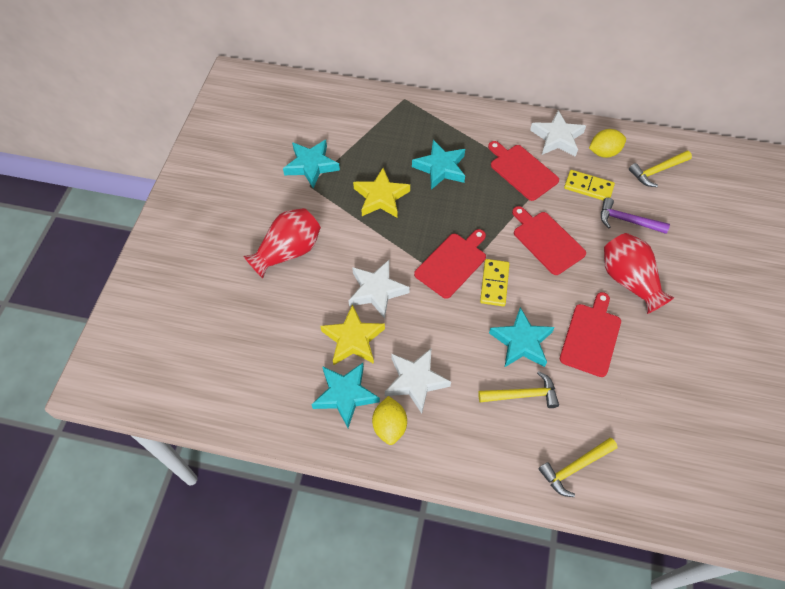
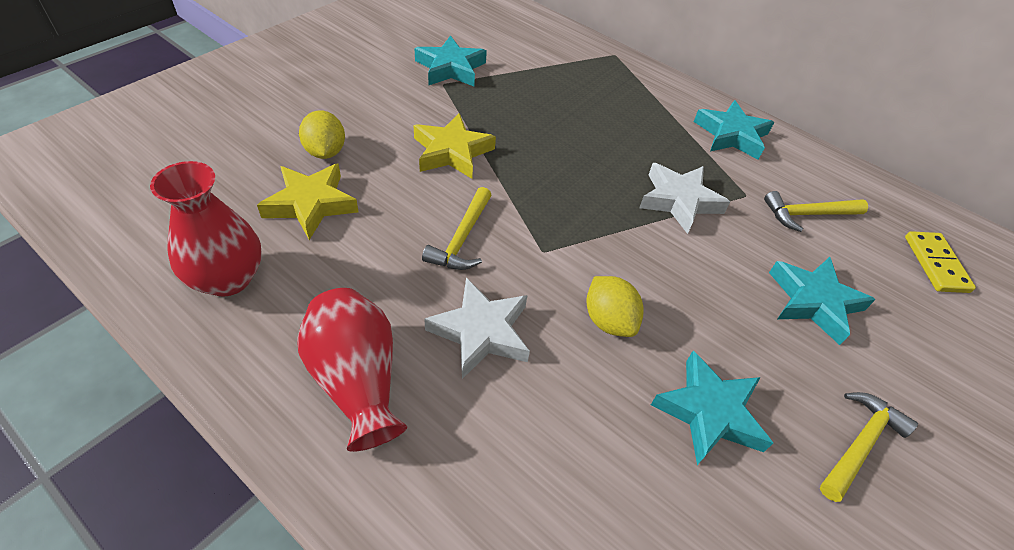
purple hammer: 1 -> 0
red cutting board: 4 -> 0
white star: 3 -> 2
yellow domino: 2 -> 1

